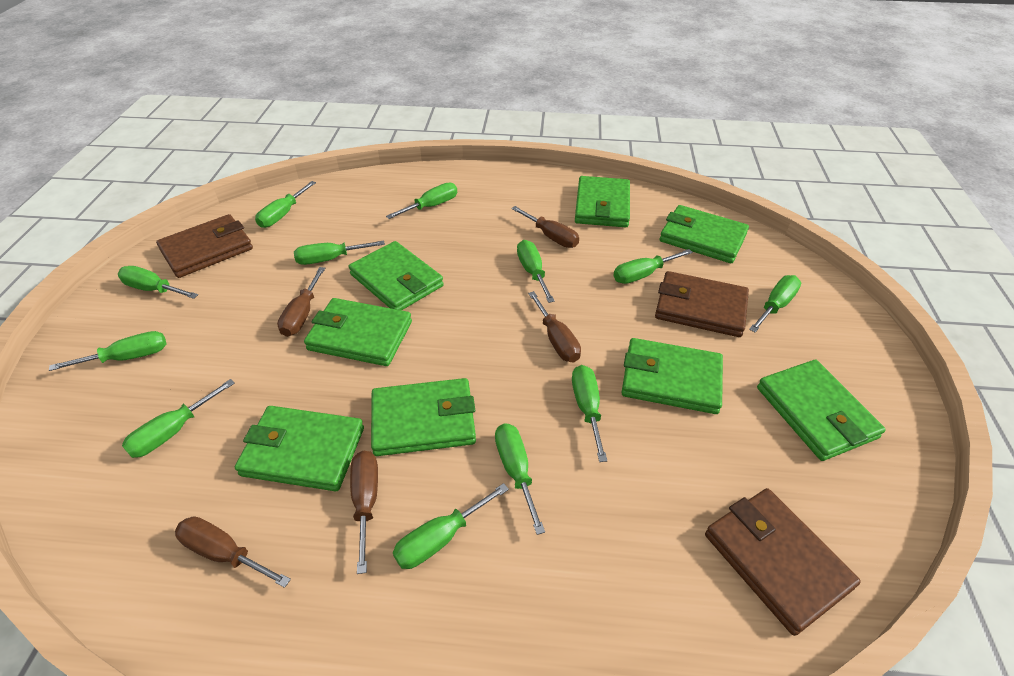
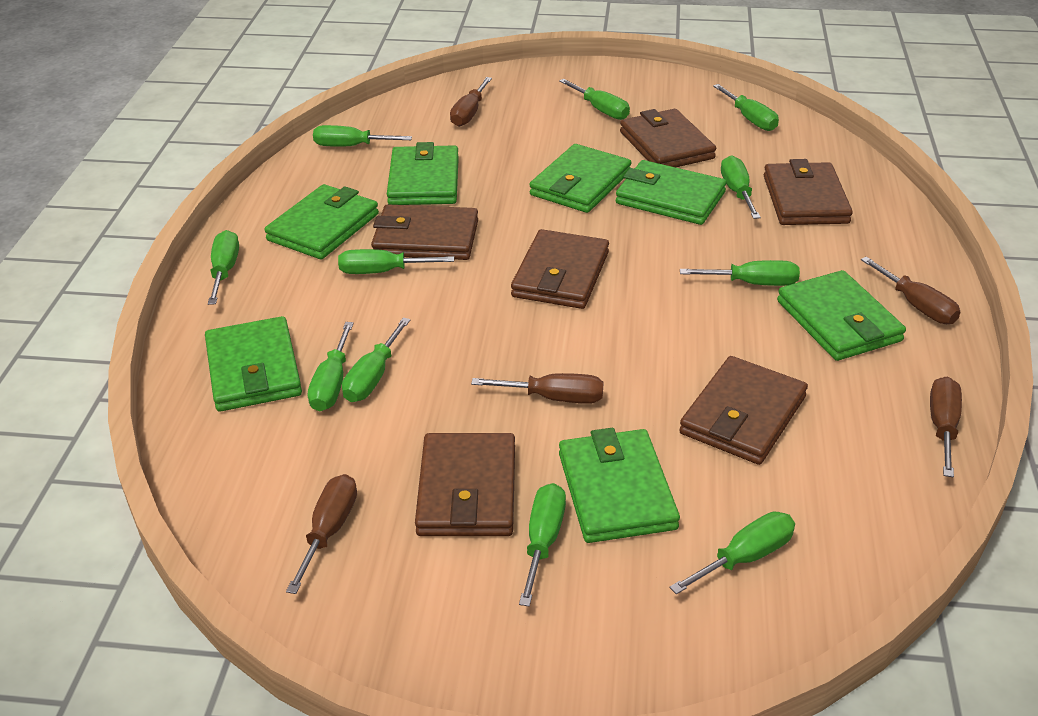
brown wallet: 3 -> 6
green screwdriver: 12 -> 11
green wallet: 8 -> 7

